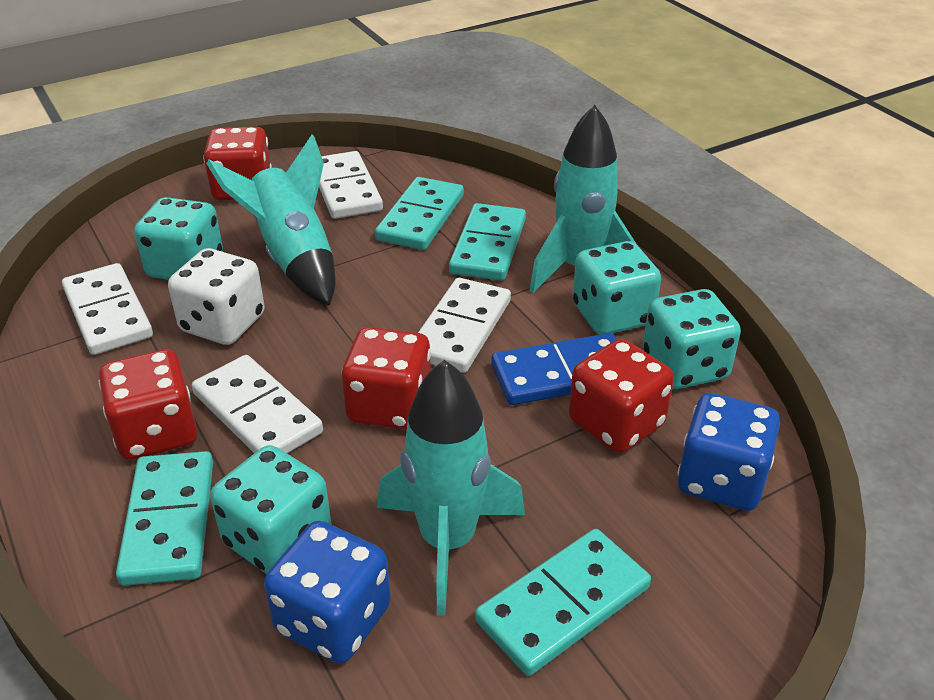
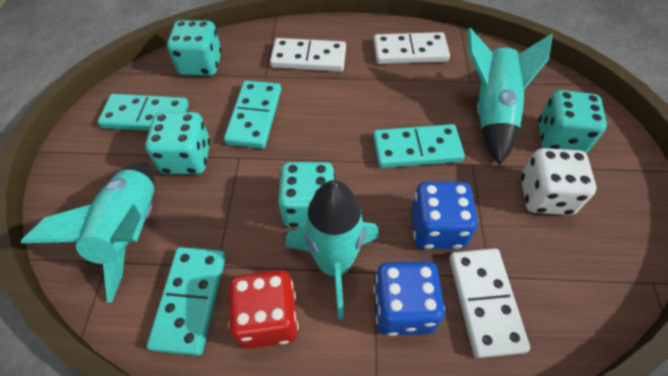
blue domino: 1 -> 0
red dice: 4 -> 1
white domino: 4 -> 3

